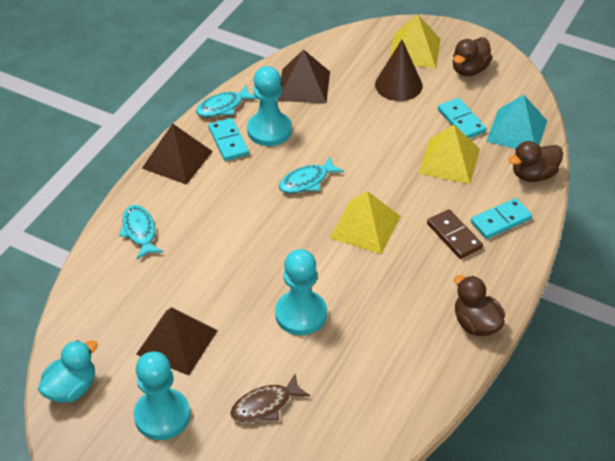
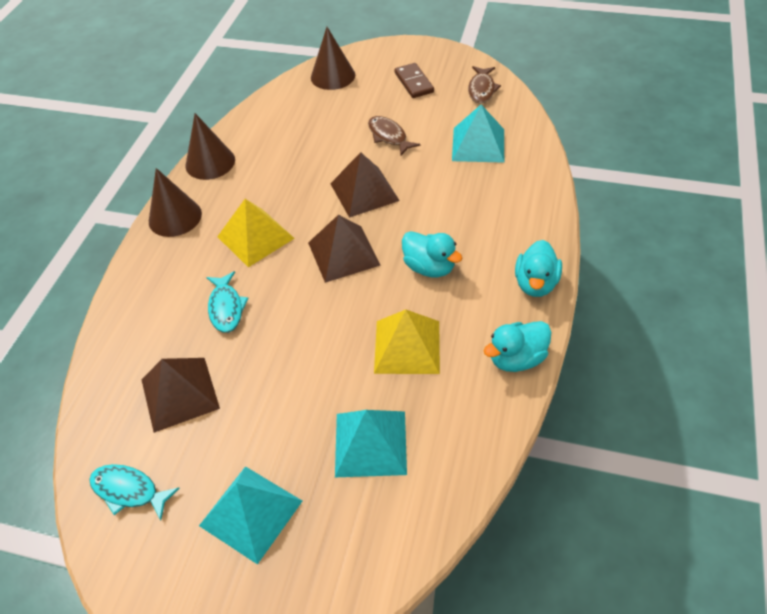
brown cone: 1 -> 3
brown duck: 3 -> 0
brown fish: 1 -> 2
turquoise domino: 3 -> 0
turquoise duck: 1 -> 3
turquoise fish: 3 -> 2
turquoise pawn: 3 -> 0
turquoise pyramid: 1 -> 3
yellow pyramid: 3 -> 2

